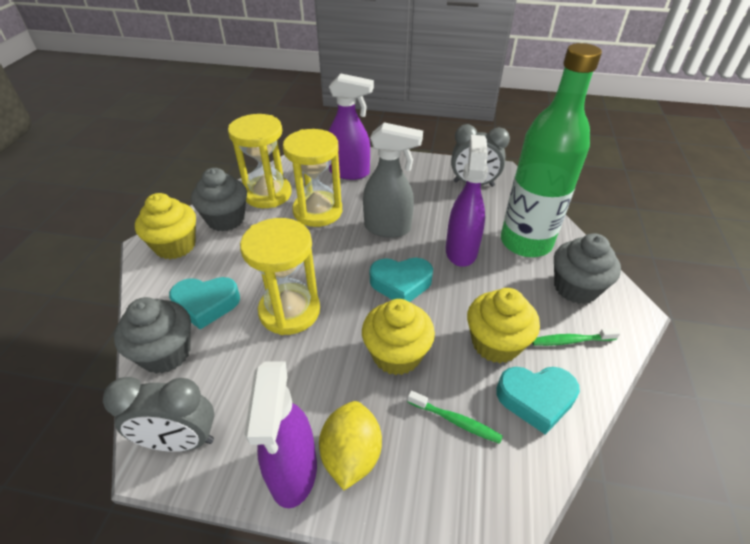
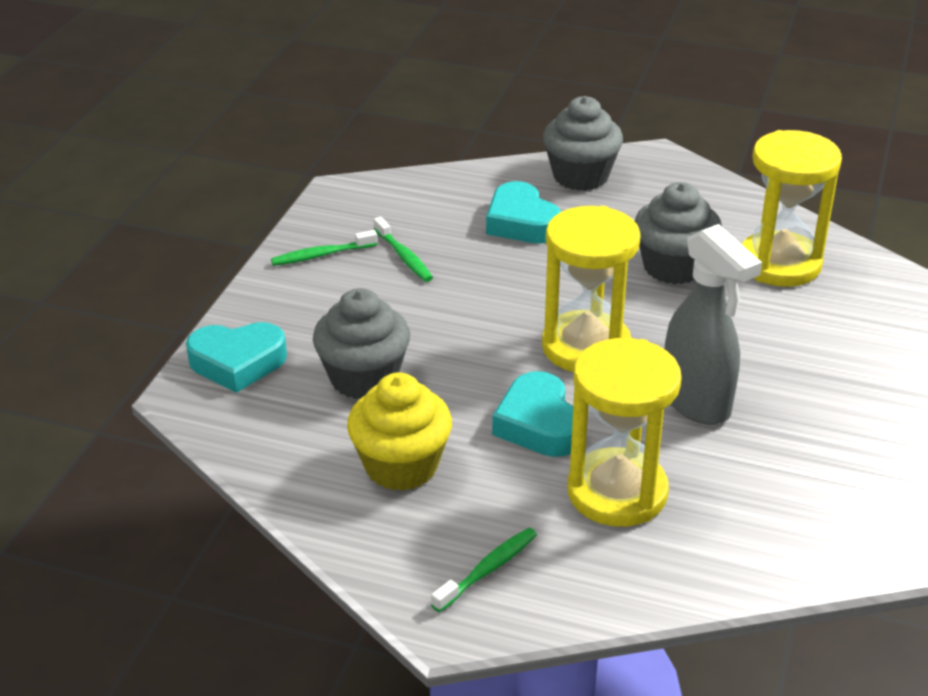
green bottle: 1 -> 0
green toothbrush: 2 -> 3
grey clock: 2 -> 0
purple spray bottle: 3 -> 0
yellow cupcake: 3 -> 1
yellow lemon: 1 -> 0

